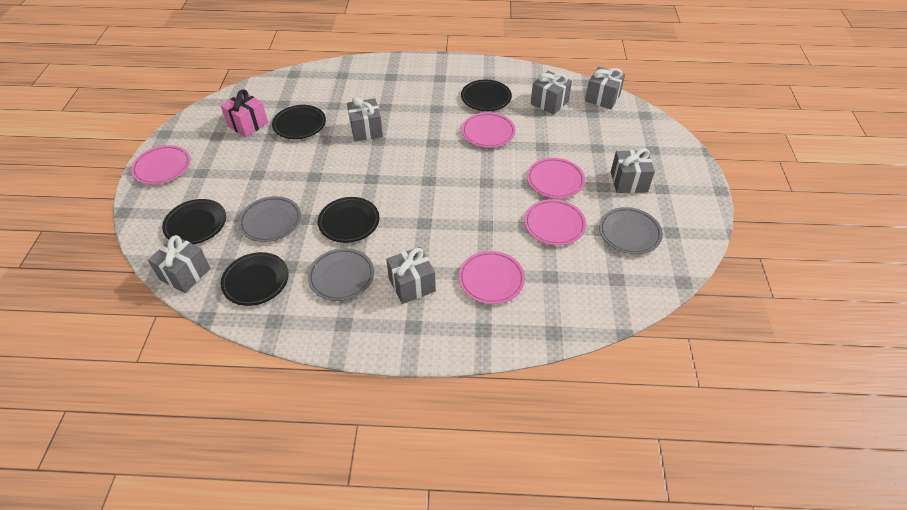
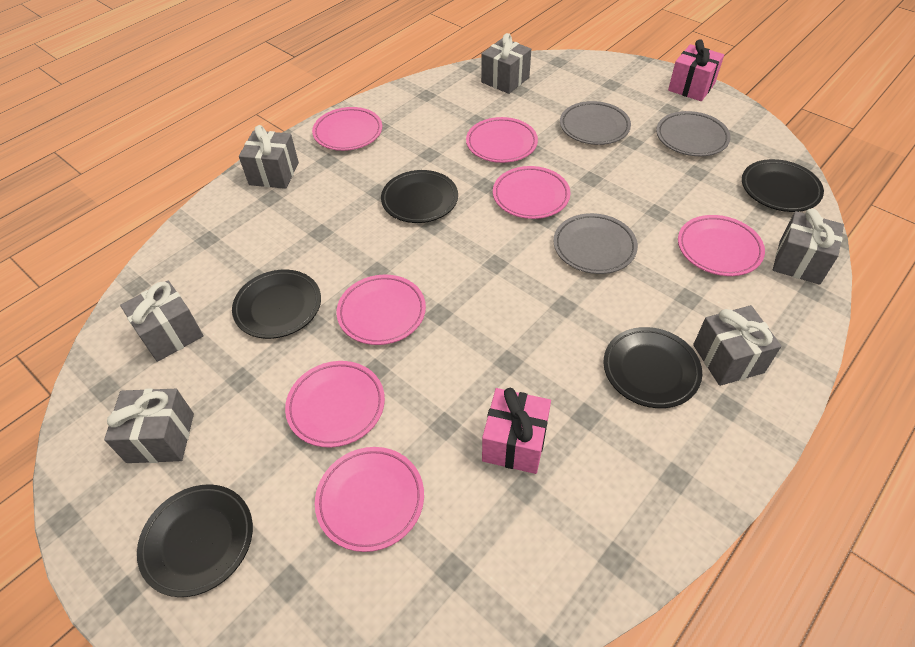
pink gift: 1 -> 2
pink plate: 5 -> 7

